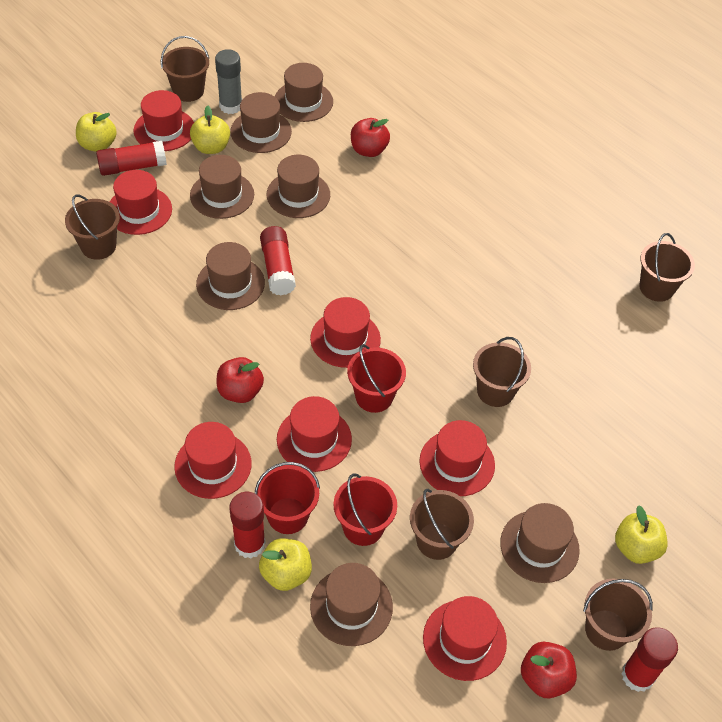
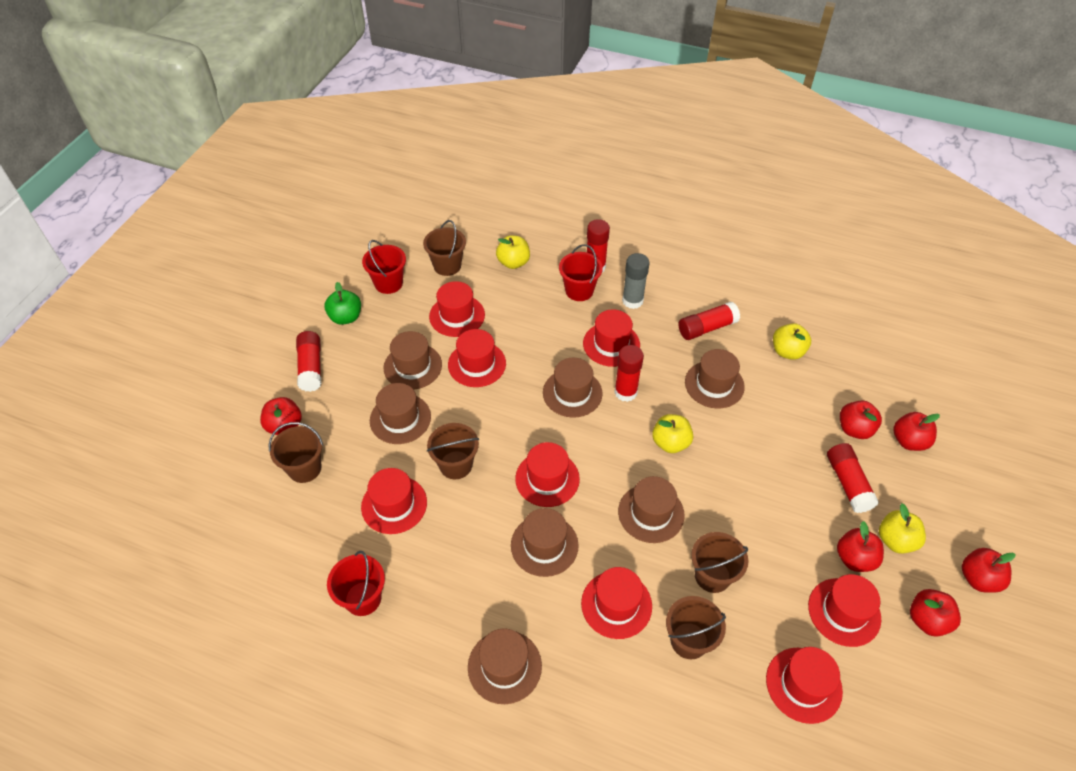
brown bucket: 6 -> 5
green apple: 0 -> 1
red apple: 3 -> 6
red glue stick: 4 -> 5
red hat: 7 -> 8

